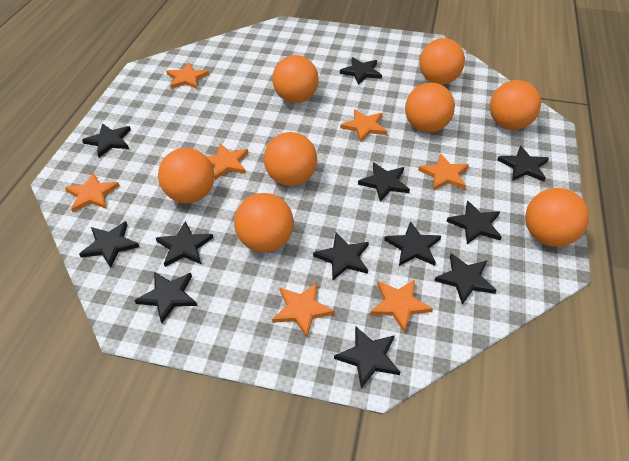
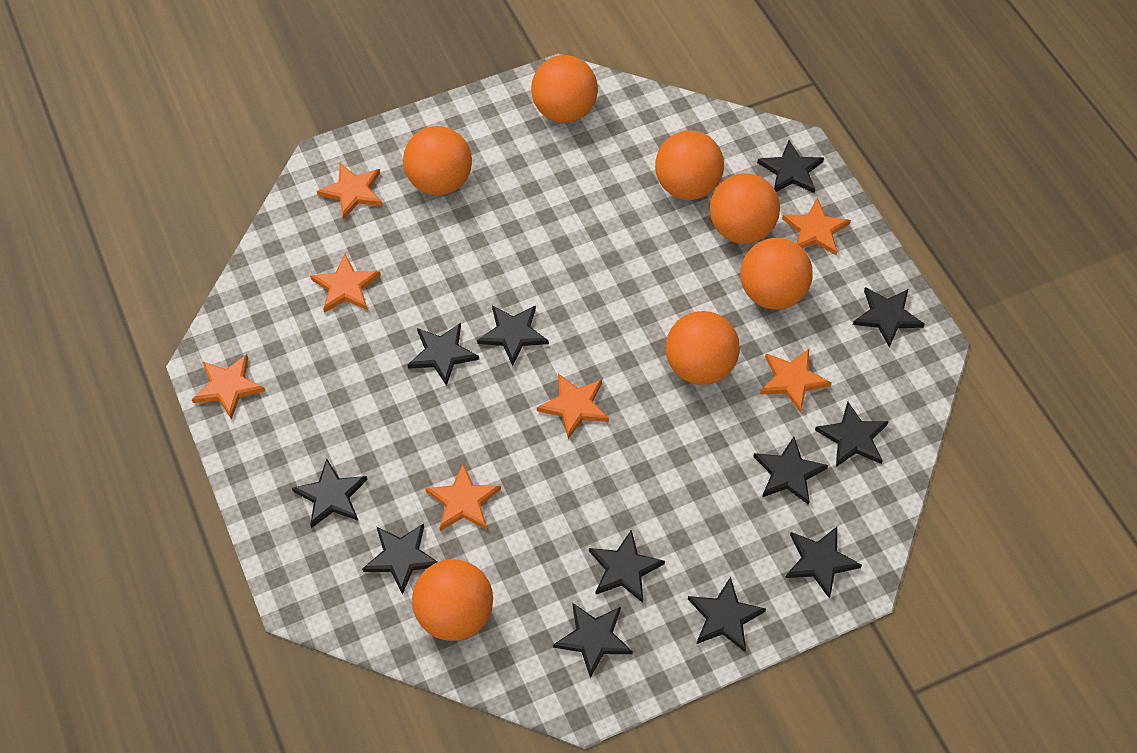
orange ball: 8 -> 7

